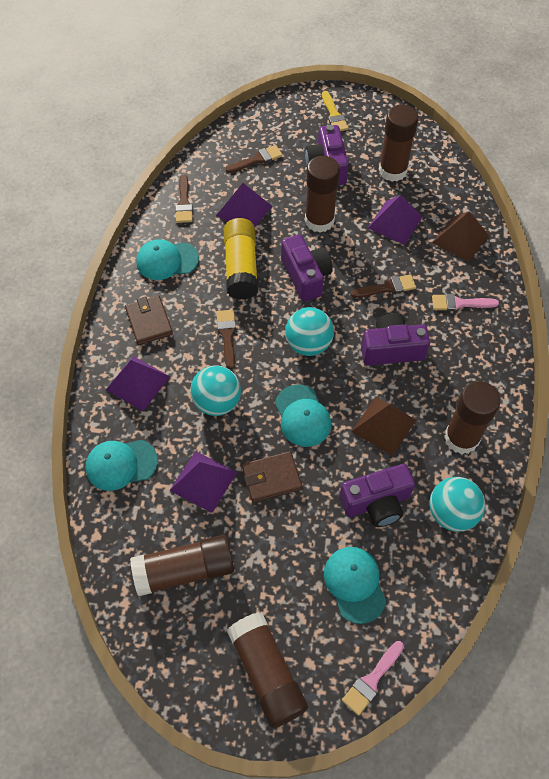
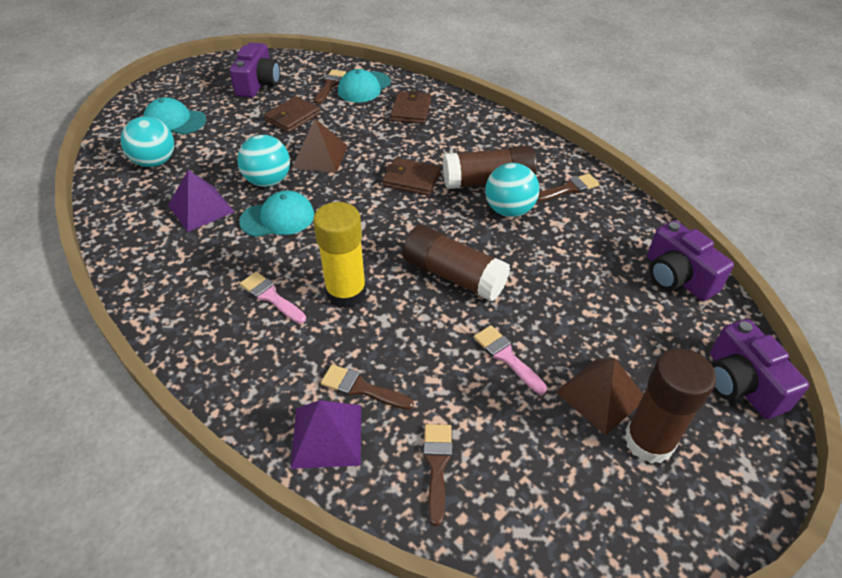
brown glue stick: 5 -> 3
brown wallet: 2 -> 3
purple camera: 4 -> 3
purple pyramid: 4 -> 2
turquoise cap: 4 -> 3
yellow brush: 1 -> 0

